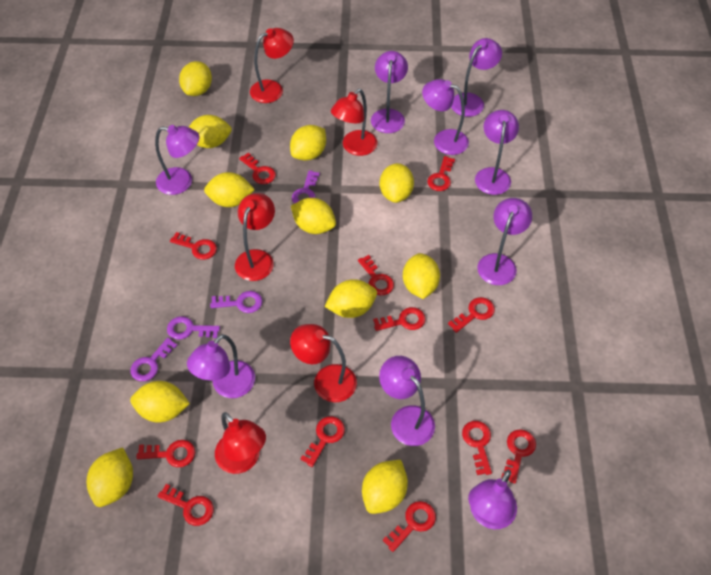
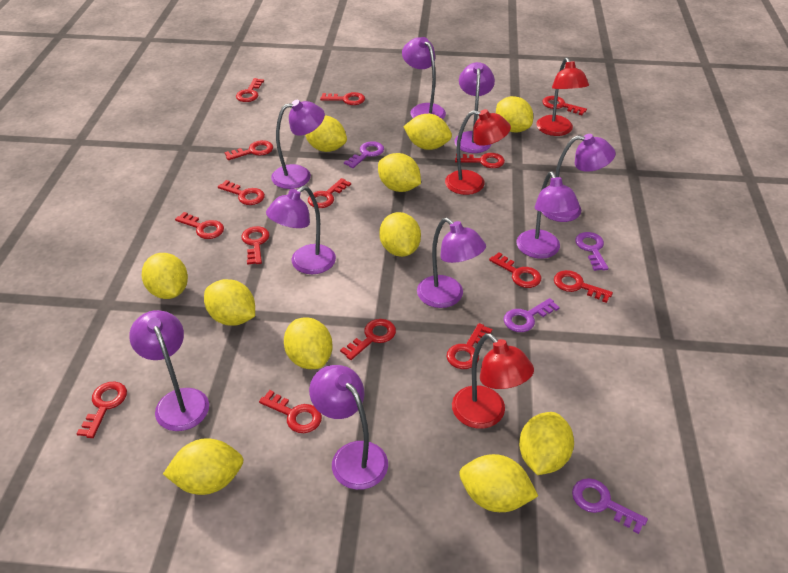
red key: 12 -> 15
red lamp: 5 -> 3

